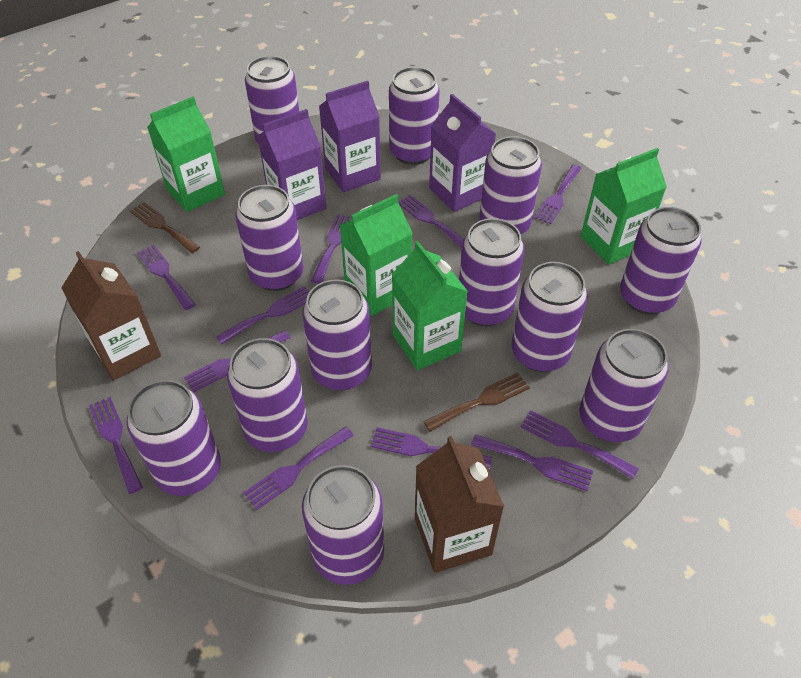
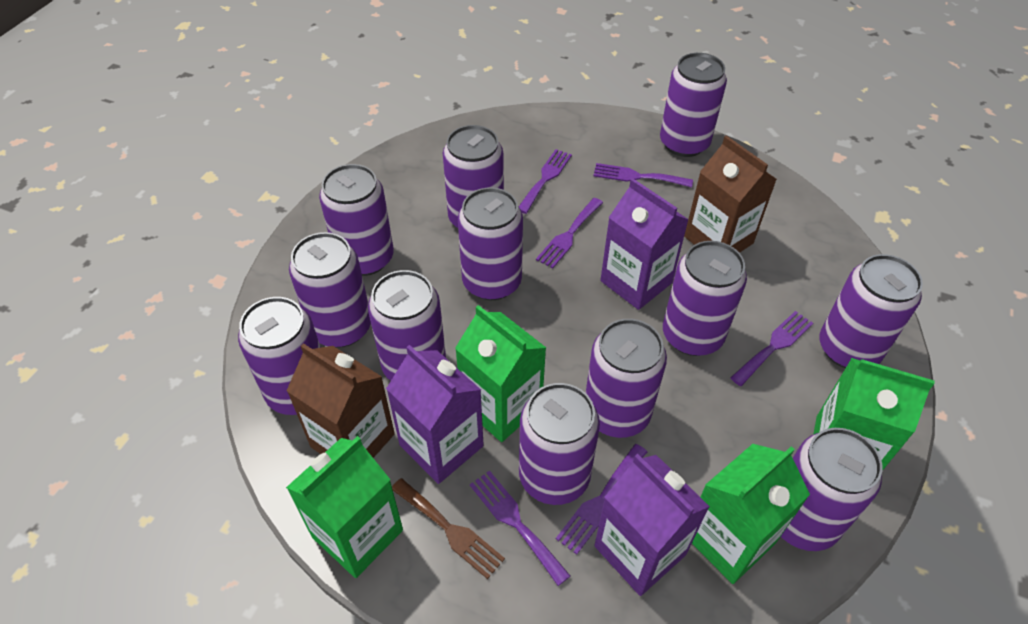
brown fork: 2 -> 1
purple fork: 11 -> 6

